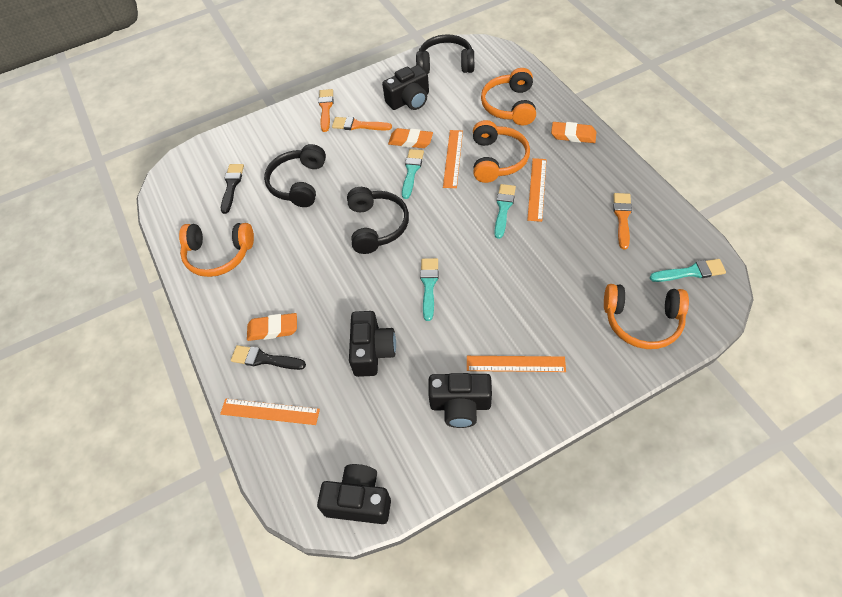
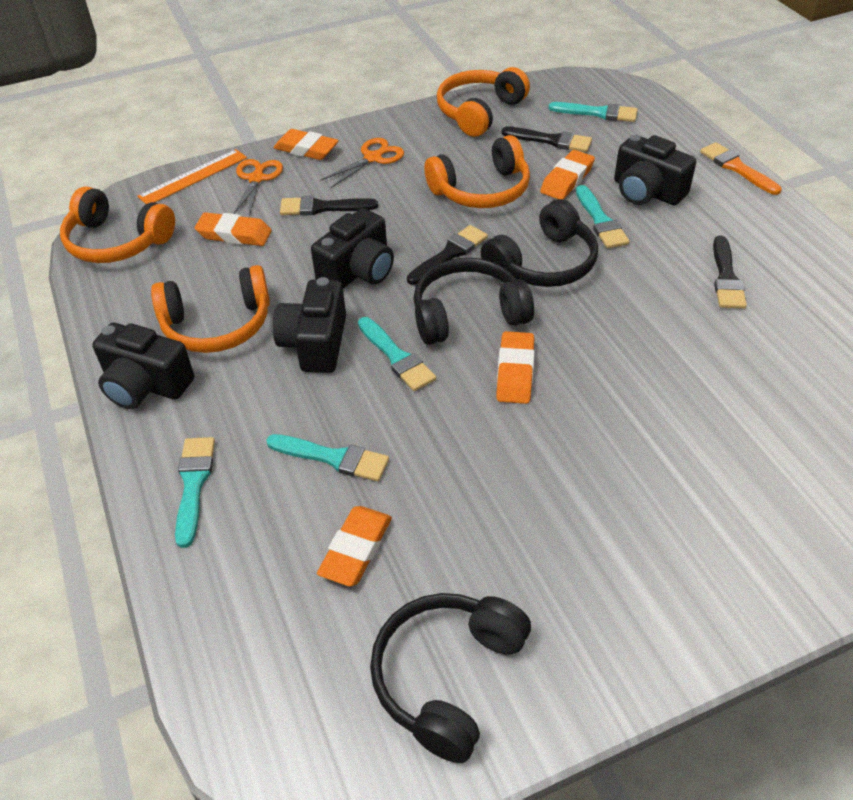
black brush: 2 -> 4
orange brush: 3 -> 1
orange eraser: 3 -> 5
orange ruler: 4 -> 1
orange scissors: 0 -> 2
turquoise brush: 4 -> 5

